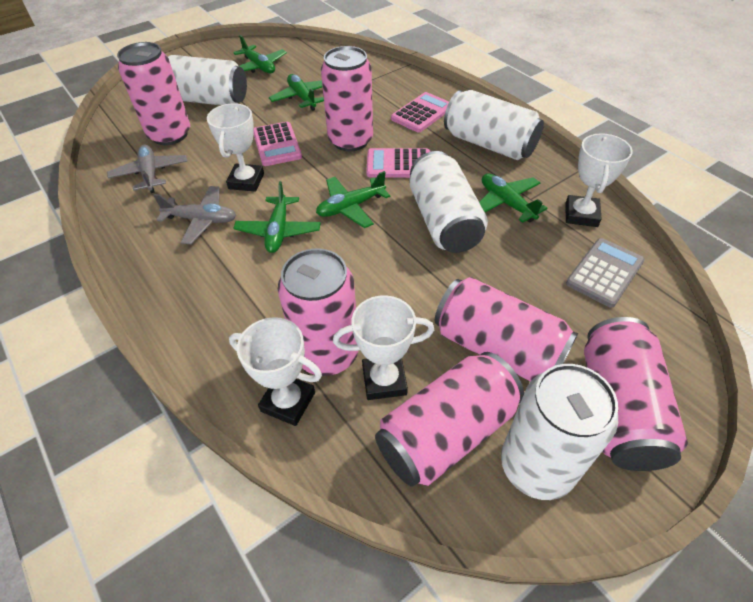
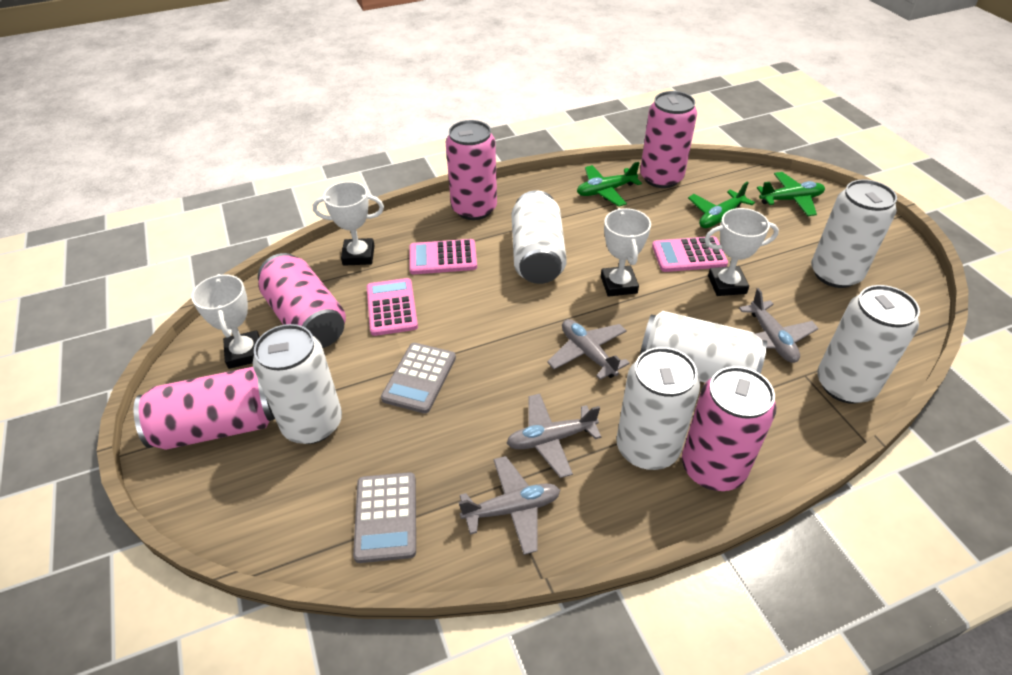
green plane: 5 -> 3
grey calculator: 1 -> 2
grey plane: 2 -> 4
pink can: 6 -> 5
white can: 4 -> 6

